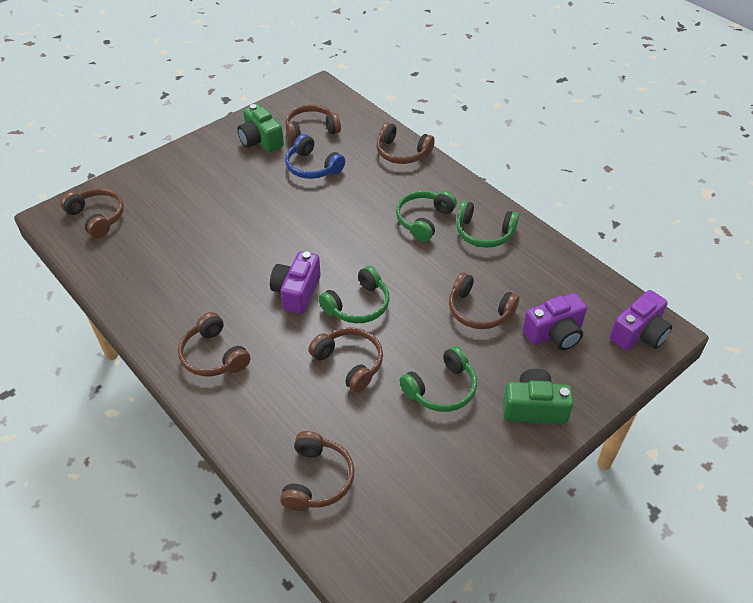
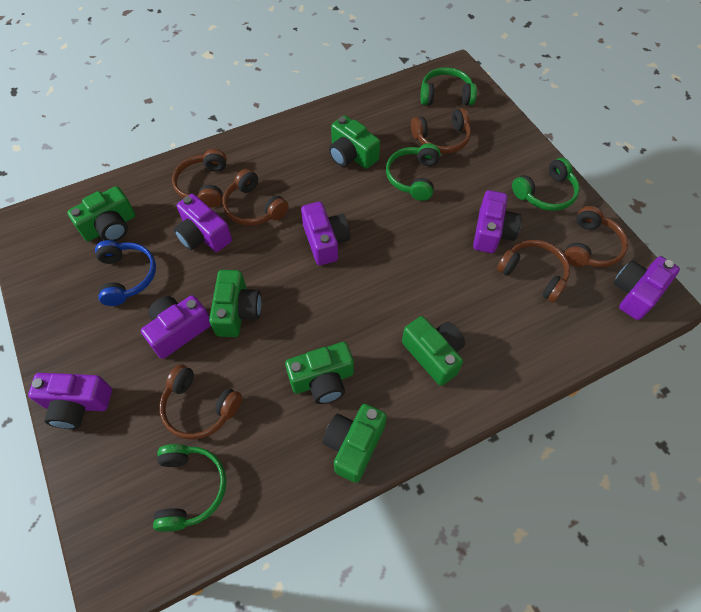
brown headphones: 7 -> 6
green camera: 2 -> 6
purple camera: 3 -> 6

